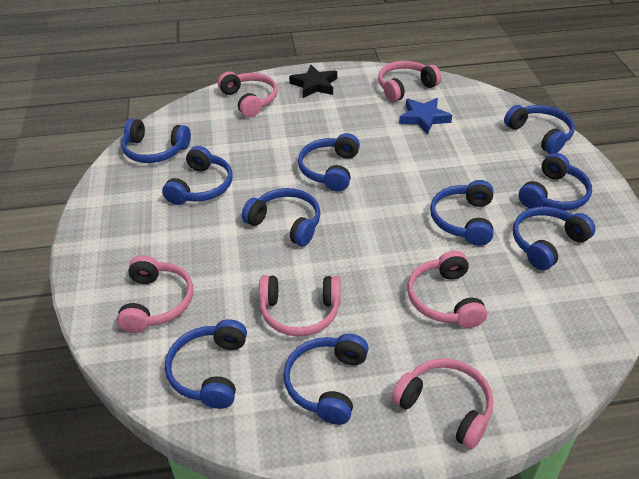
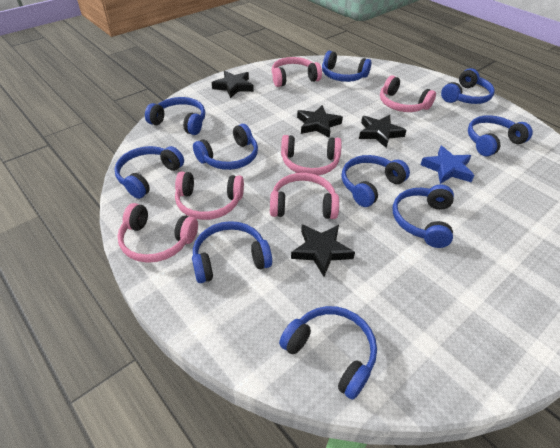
black star: 1 -> 4

